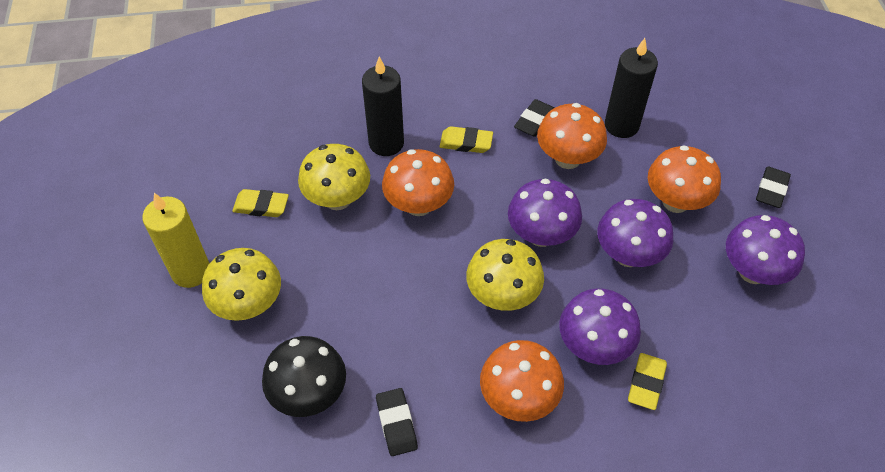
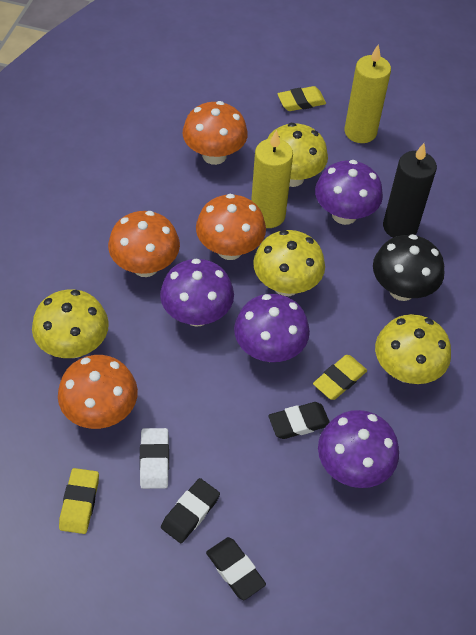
black candle: 2 -> 1
white eraser: 0 -> 1
yellow candle: 1 -> 2
yellow mushroom: 3 -> 4

